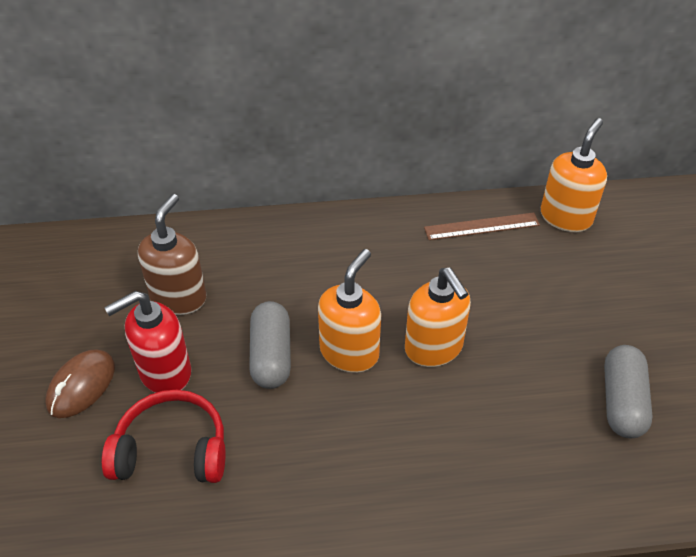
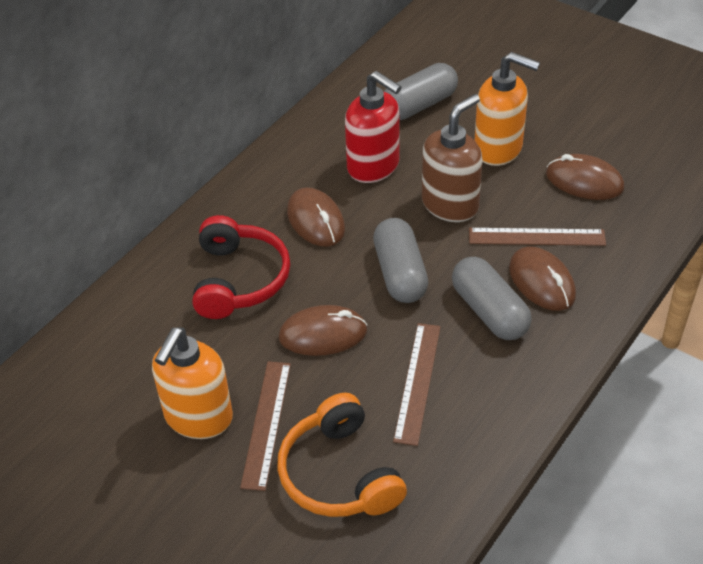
brown mouse: 1 -> 4
brown ruler: 1 -> 3
grey capsule: 2 -> 3
orange headphones: 0 -> 1
orange soap dispenser: 3 -> 2

